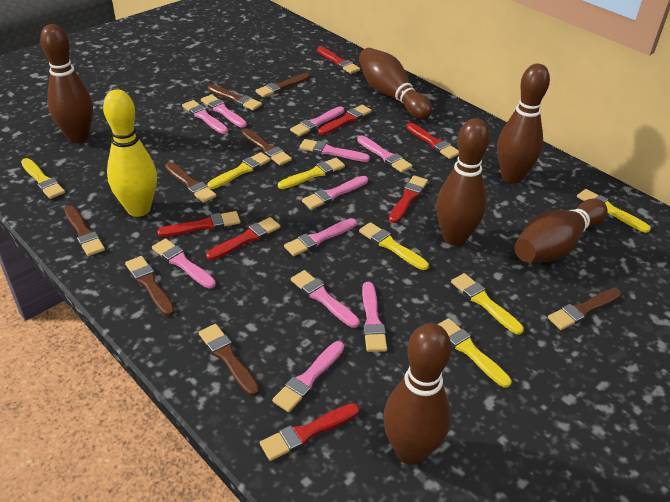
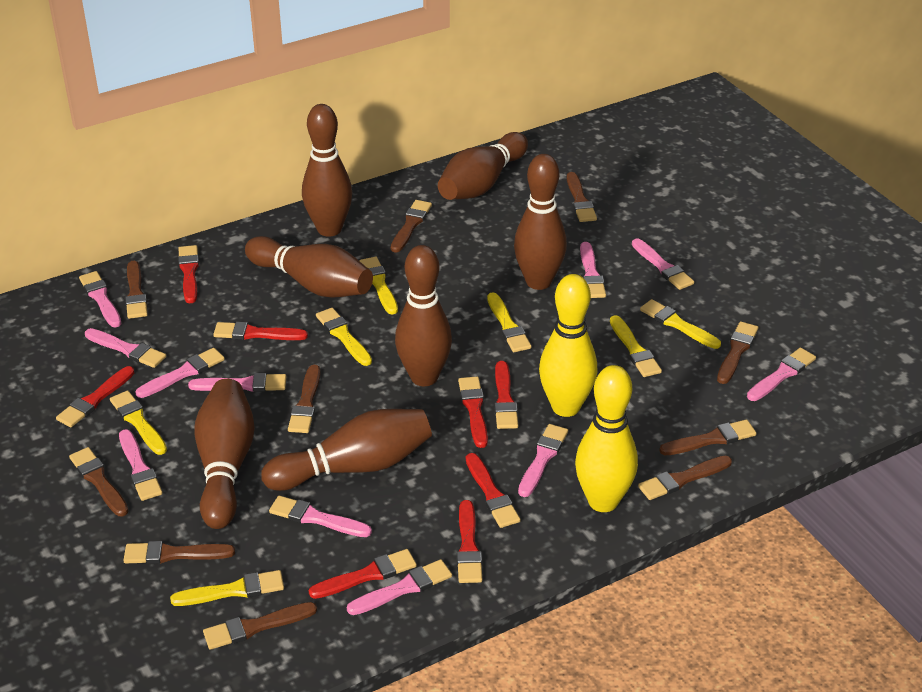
brown bowling pin: 6 -> 7
brown brush: 8 -> 10
red brush: 7 -> 8
yellow bowling pin: 1 -> 2

